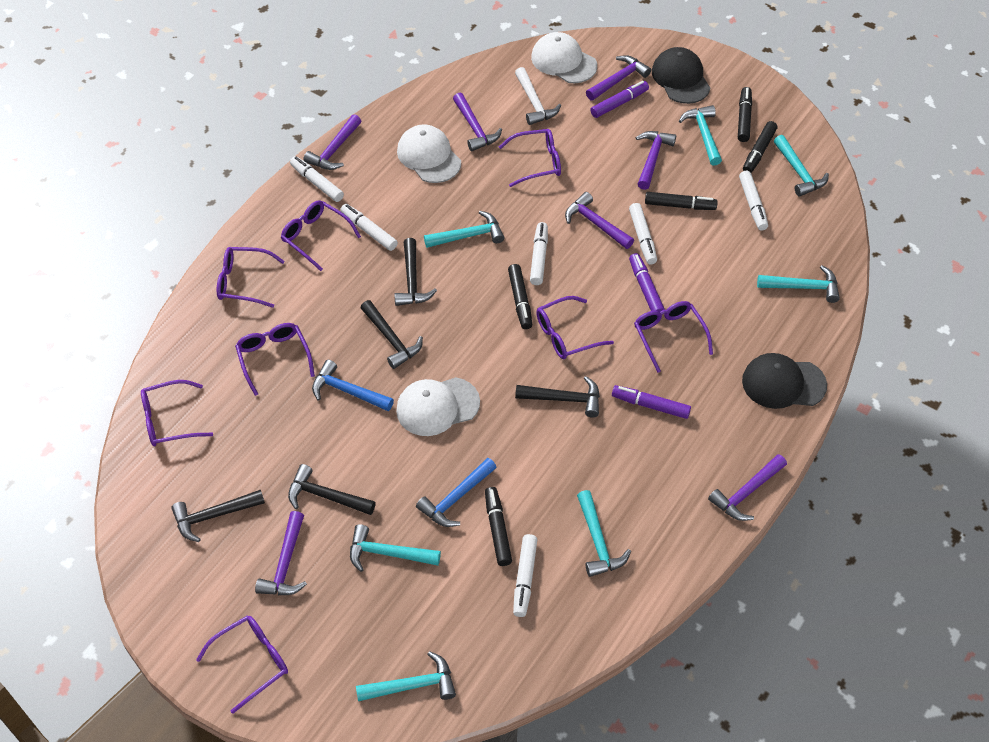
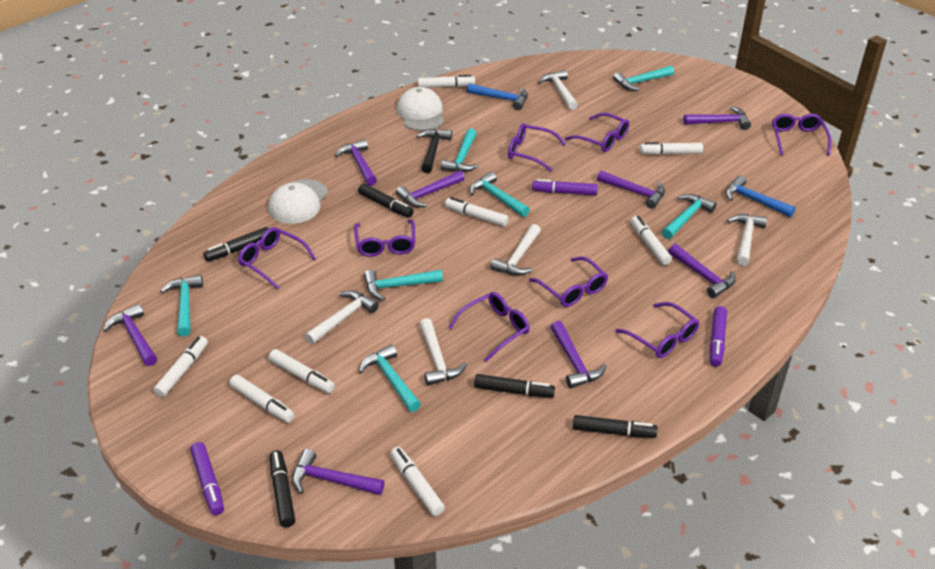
black cap: 2 -> 0
black hammer: 5 -> 1
purple hammer: 7 -> 8
white cap: 3 -> 2
white hammer: 1 -> 5
white marker: 6 -> 8

